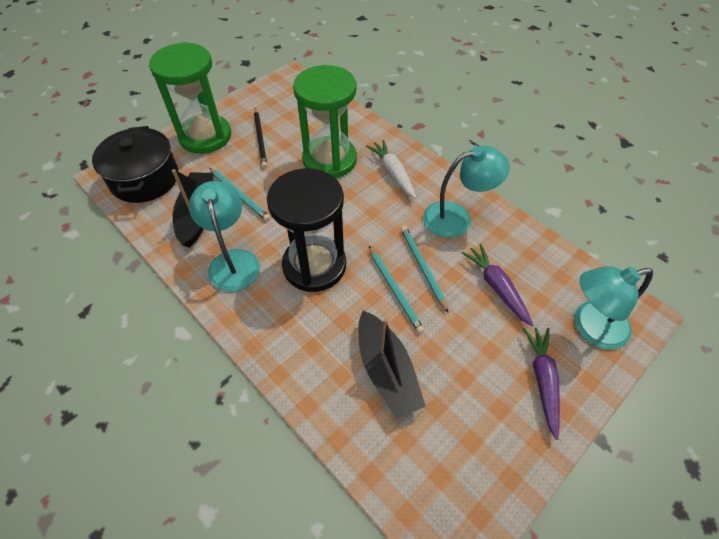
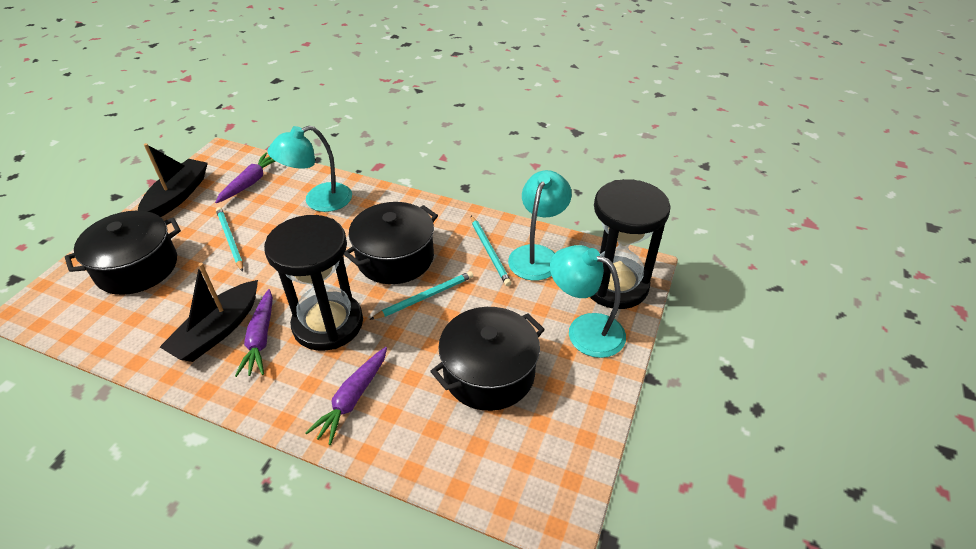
black hourglass: 1 -> 2
black pencil: 1 -> 0
black pot: 1 -> 3
green hourglass: 2 -> 0
purple carrot: 2 -> 3
white carrot: 1 -> 0

